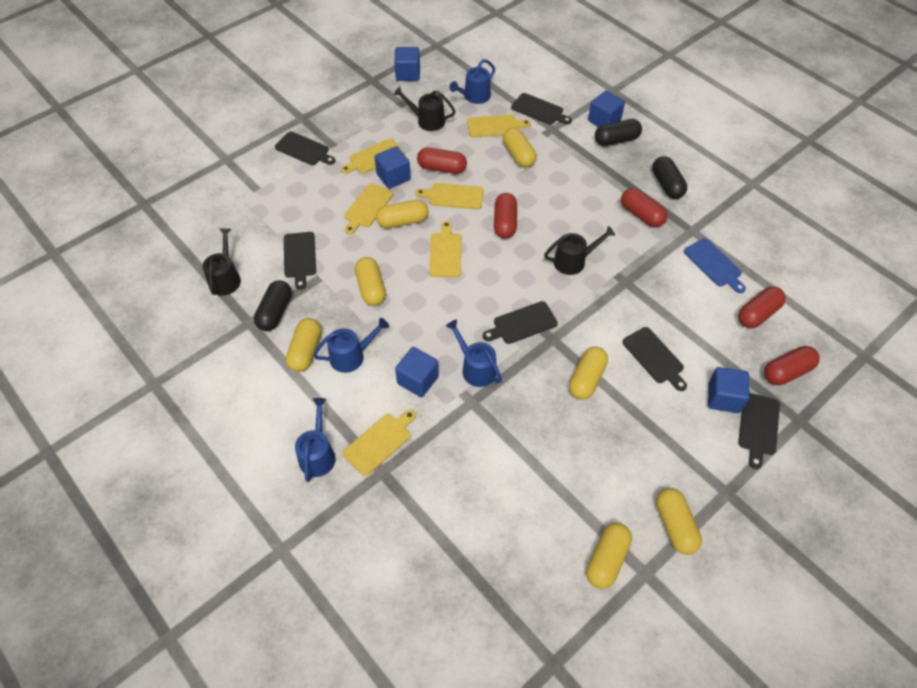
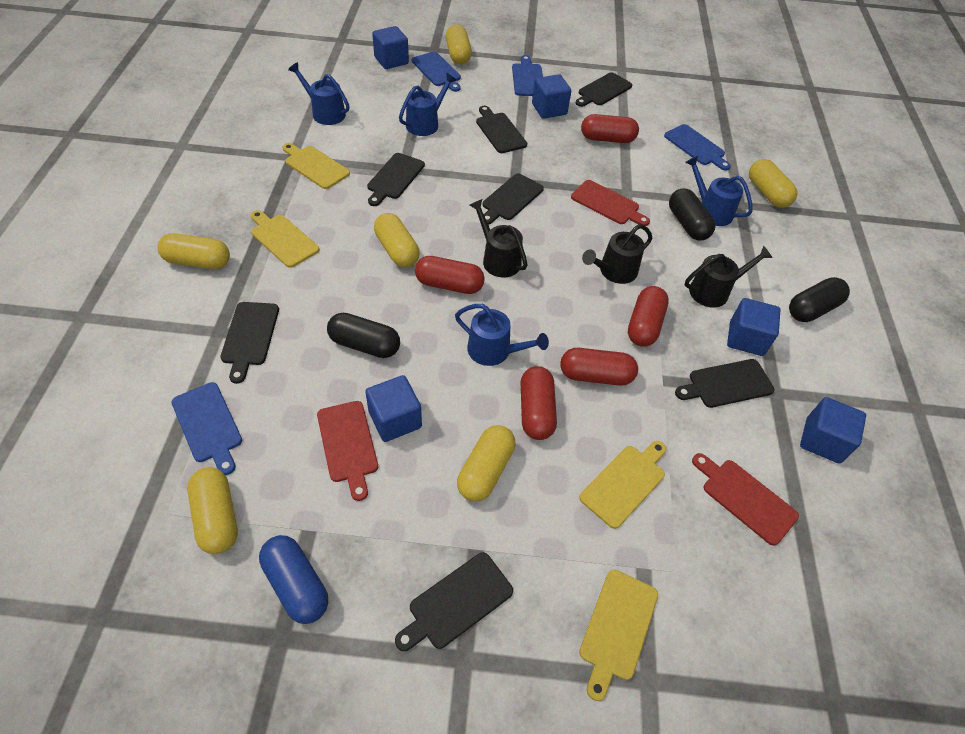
black cutting board: 6 -> 7
blue capsule: 0 -> 1
blue cutting board: 1 -> 4
red cutting board: 0 -> 3
yellow capsule: 7 -> 6
yellow cutting board: 6 -> 4

